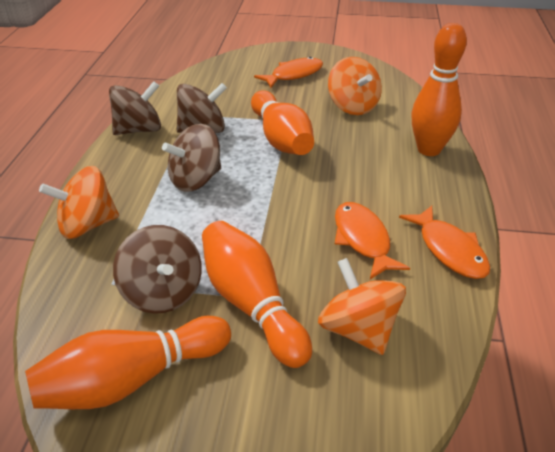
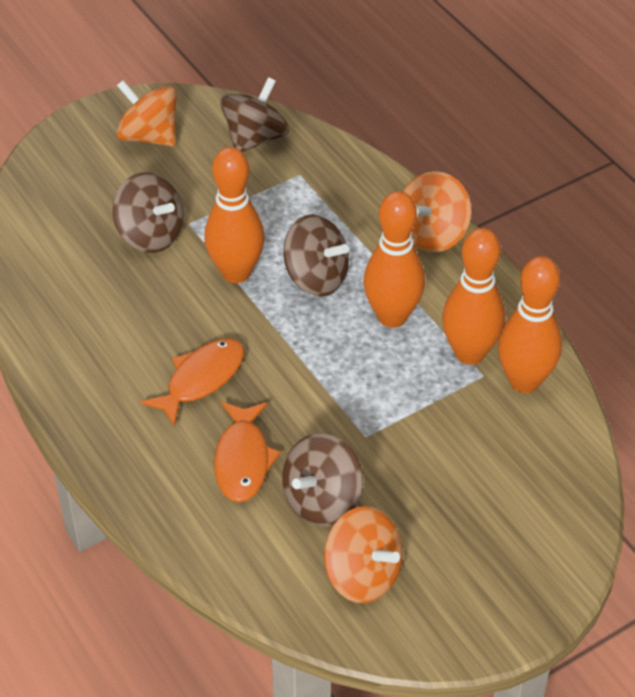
orange fish: 3 -> 2

